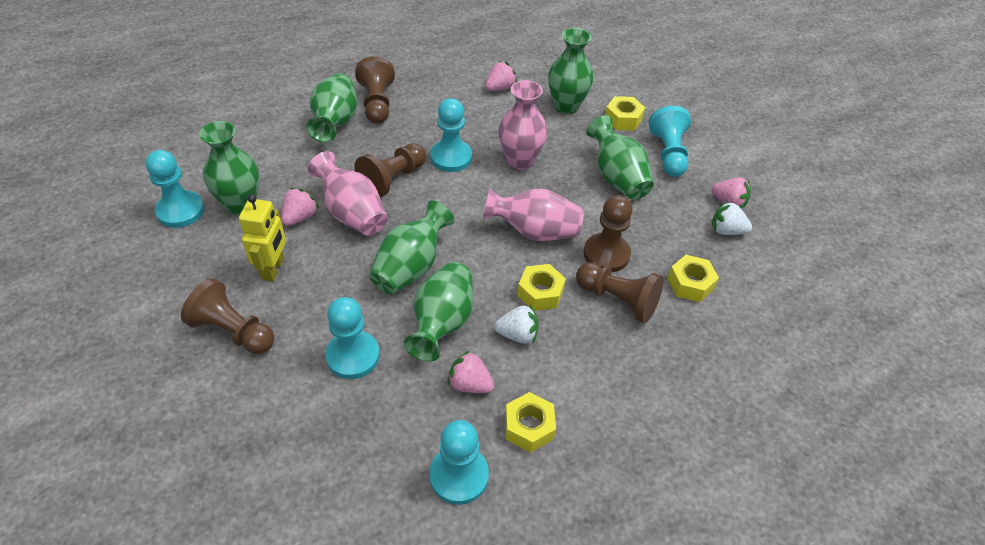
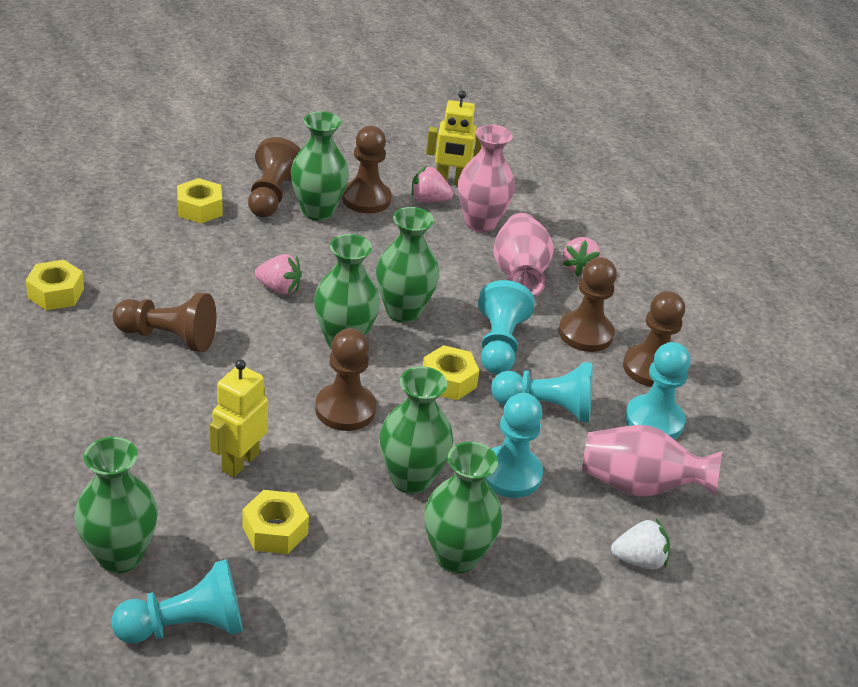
brown pawn: 5 -> 6
pink strawberry: 4 -> 3
white strawberry: 2 -> 1
yellow robot: 1 -> 2

